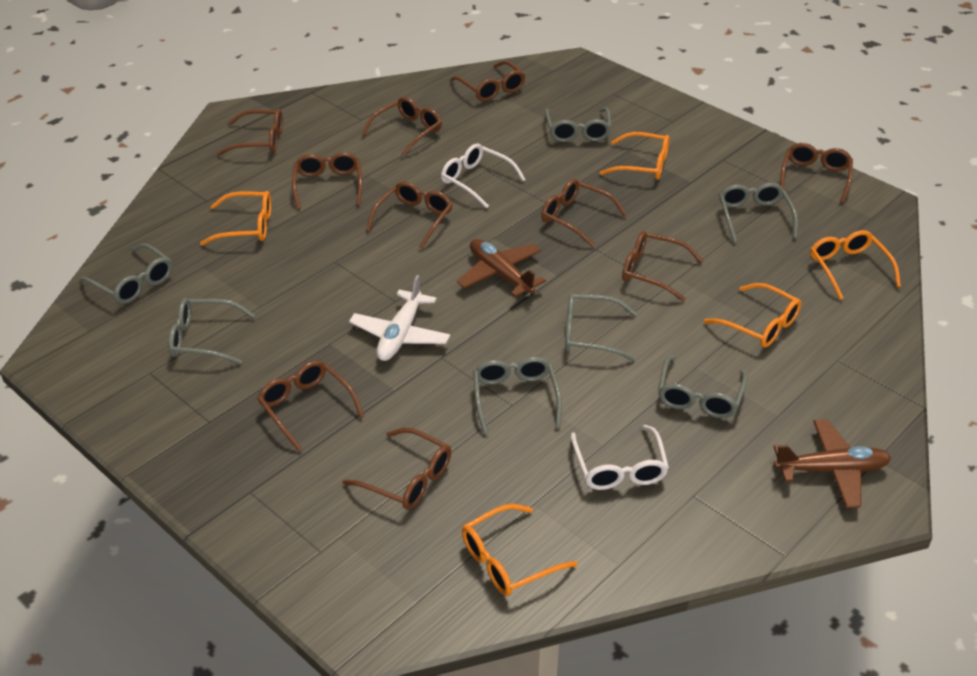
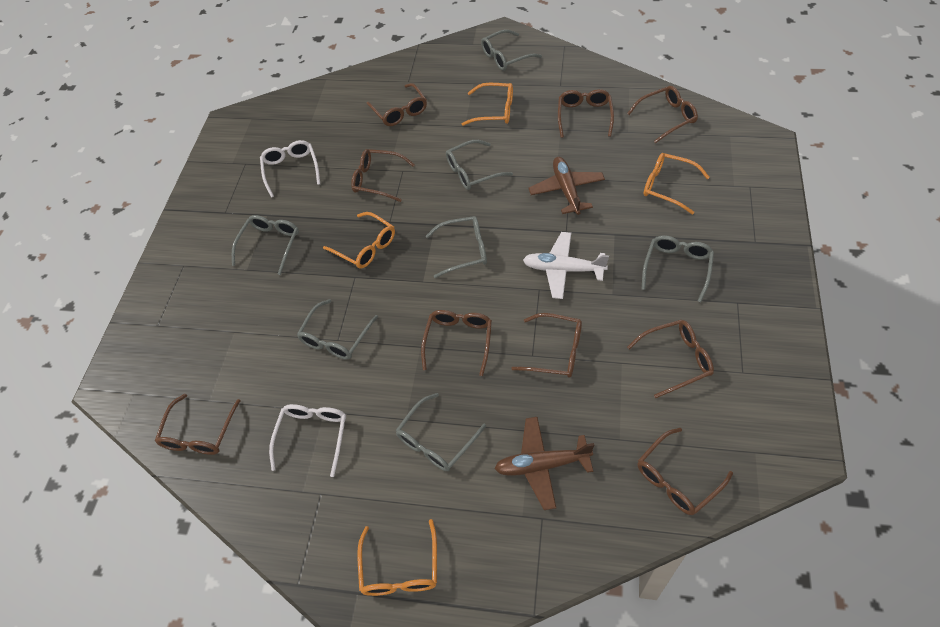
brown glasses: 10 -> 9
orange glasses: 5 -> 4

